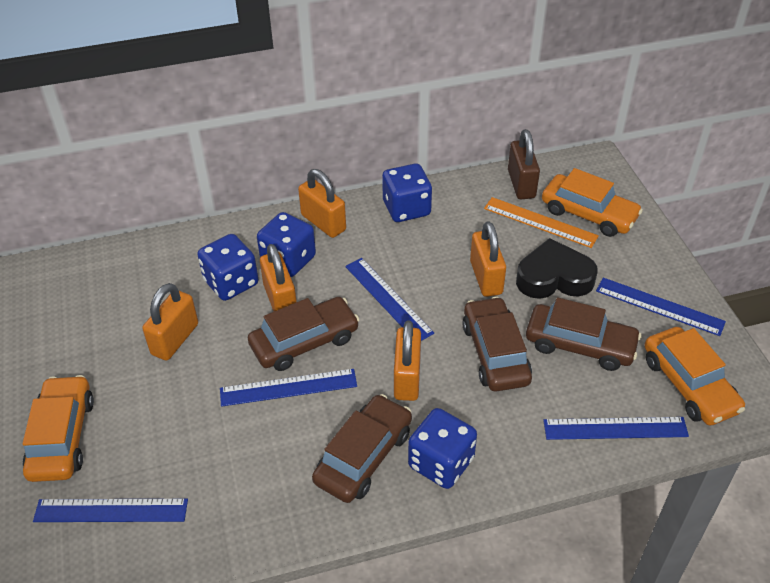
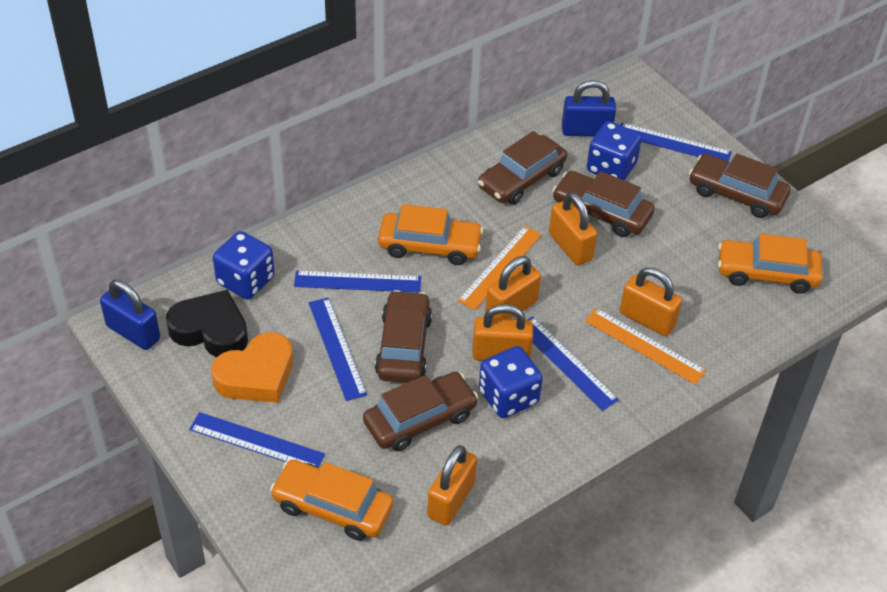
blue dice: 4 -> 3
blue padlock: 0 -> 2
brown car: 4 -> 5
brown padlock: 1 -> 0
orange heart: 0 -> 1
orange ruler: 1 -> 2

